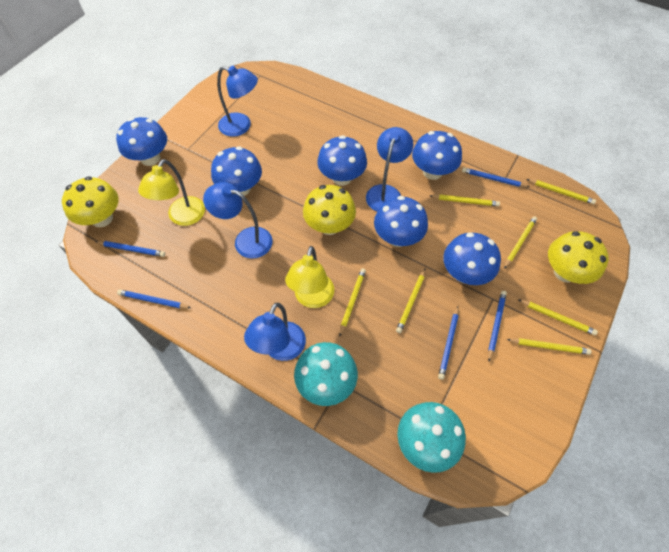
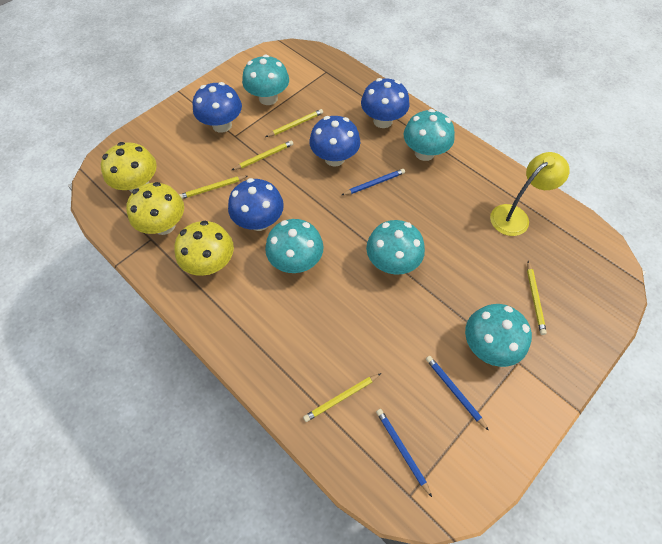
blue lamp: 4 -> 0
blue mushroom: 6 -> 4
blue pencil: 5 -> 3
turquoise mushroom: 2 -> 5
yellow lamp: 2 -> 1
yellow pencil: 7 -> 5

